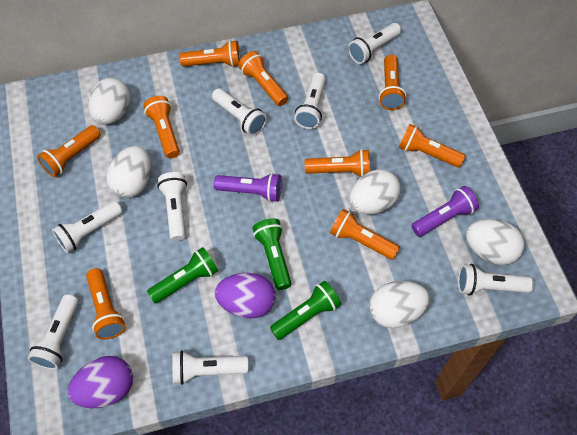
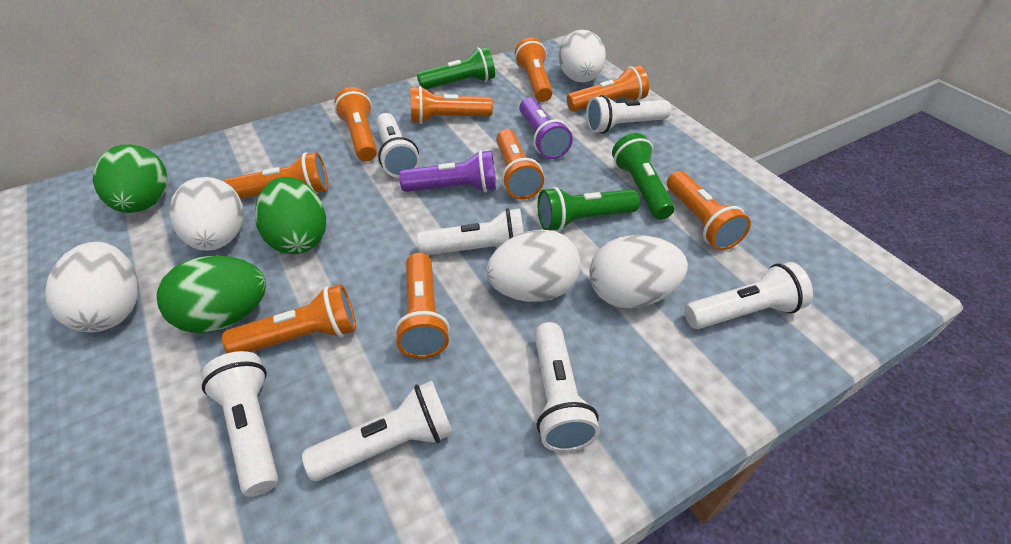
green egg: 0 -> 3
purple egg: 2 -> 0
white flashlight: 8 -> 7

